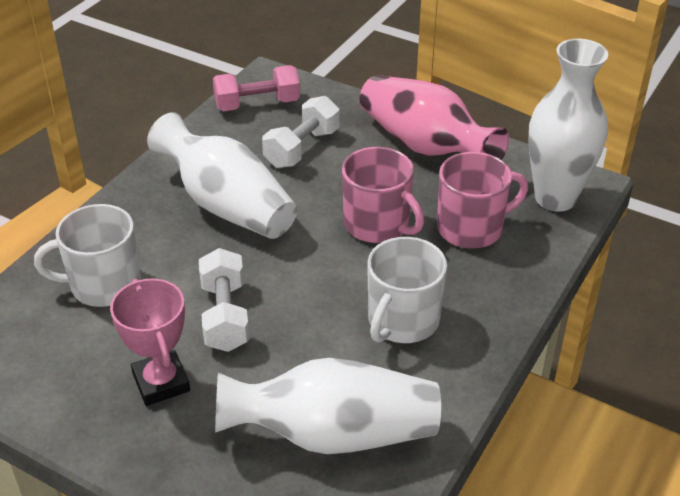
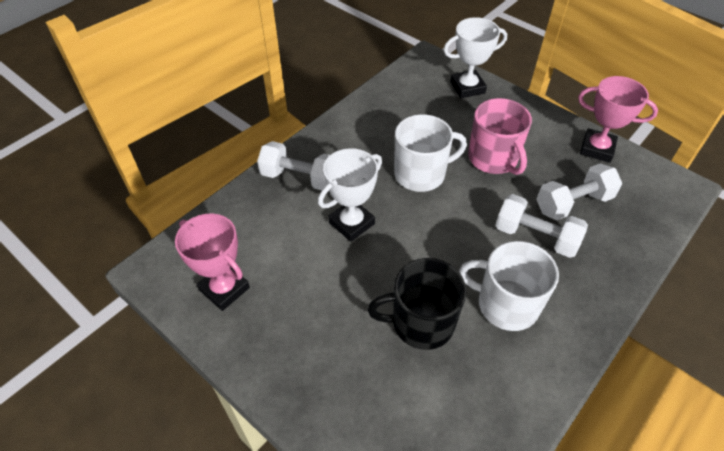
black mug: 0 -> 1
pink dumbbell: 1 -> 0
pink mug: 2 -> 1
pink trophy: 1 -> 2
pink vase: 1 -> 0
white dumbbell: 2 -> 3
white trophy: 0 -> 2
white vase: 3 -> 0

